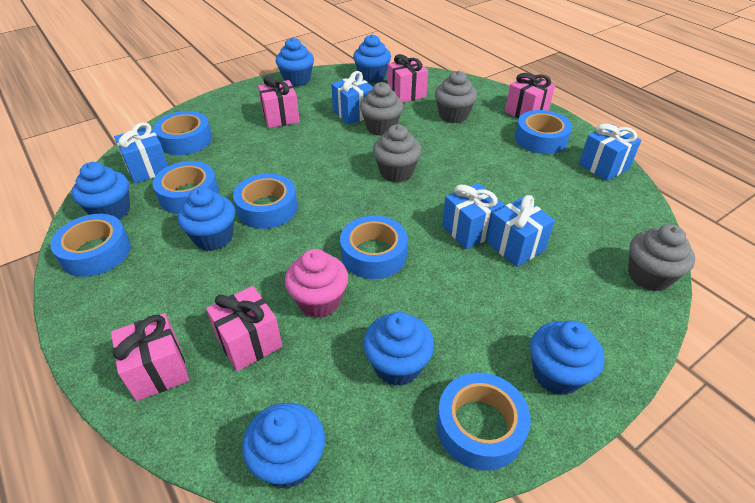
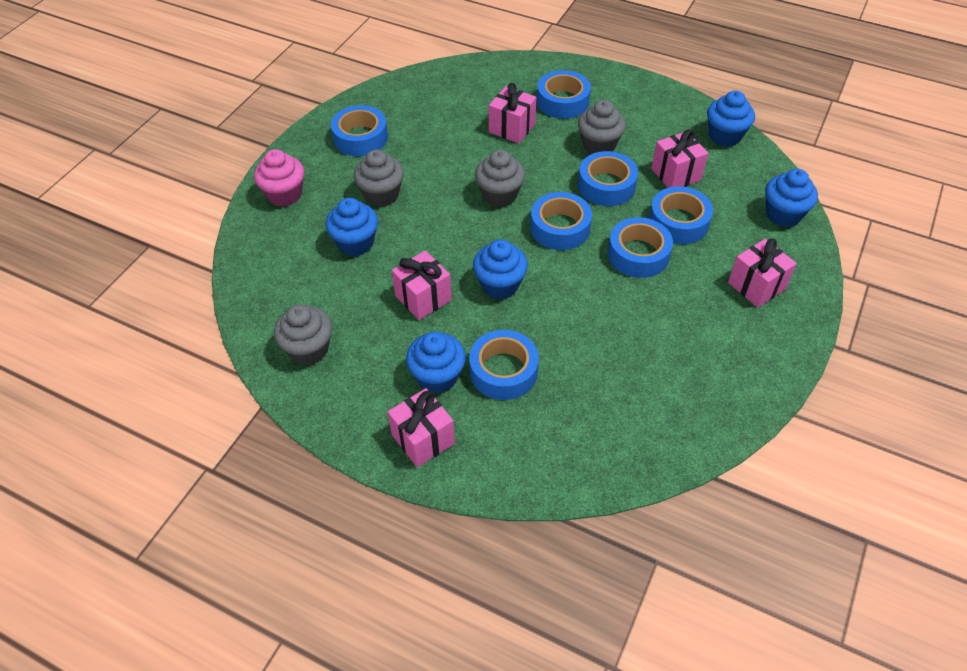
blue cupcake: 7 -> 5
blue gift: 5 -> 0

